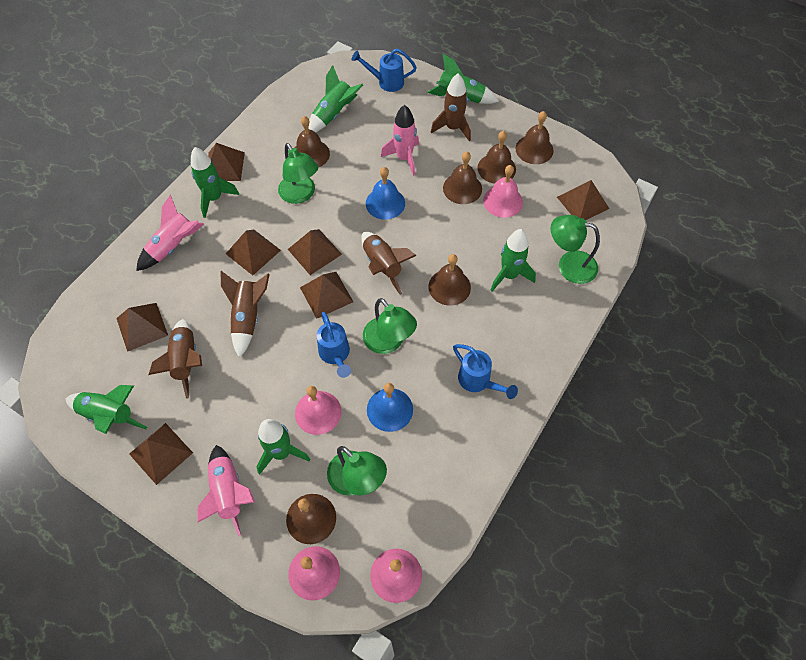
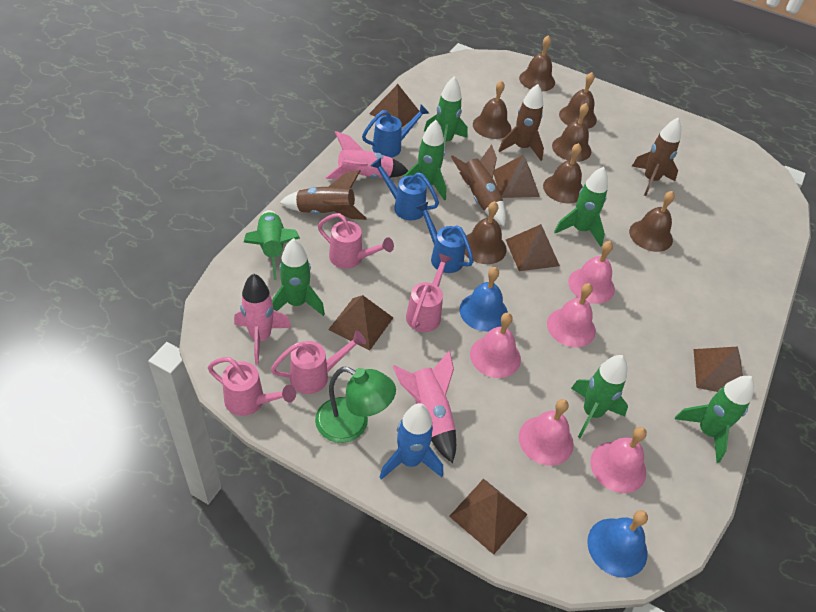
blue rocket: 0 -> 1
brown bell: 6 -> 7
brown pyramid: 7 -> 6
green lamp: 4 -> 1
green rocket: 6 -> 7
pink bell: 4 -> 5
pink watering can: 0 -> 4

